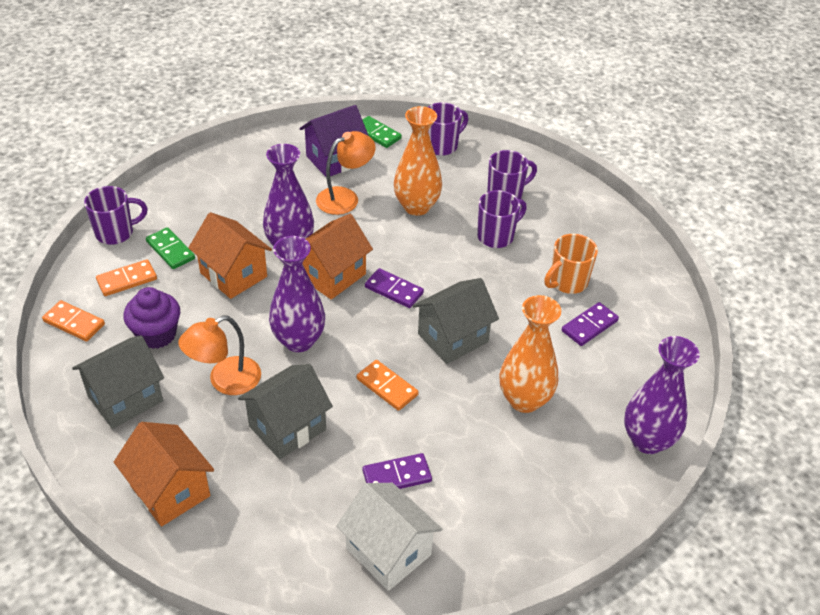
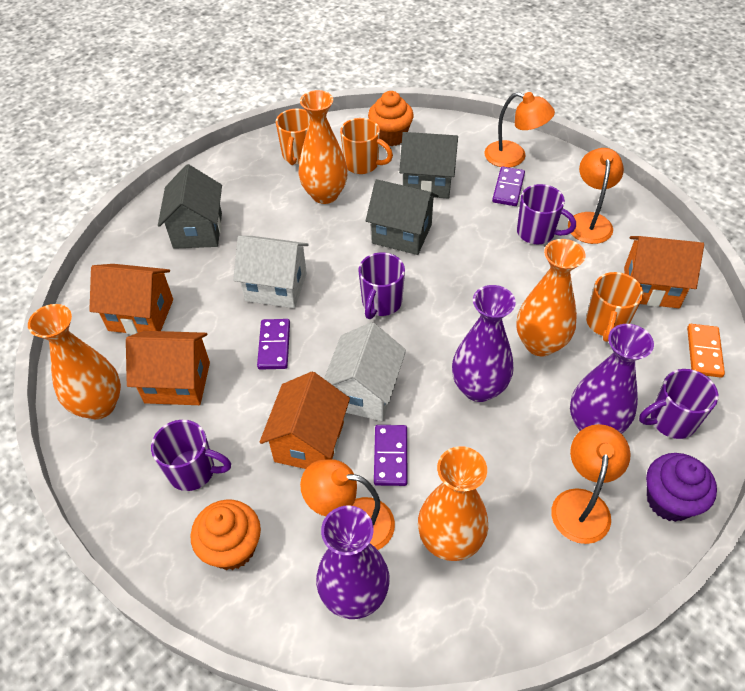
green domino: 2 -> 0
orange cupcake: 0 -> 2
orange domino: 3 -> 1
orange house: 3 -> 4
orange lamp: 2 -> 4
orange mug: 1 -> 3
orange vase: 2 -> 4
purple house: 1 -> 0
white house: 1 -> 2

